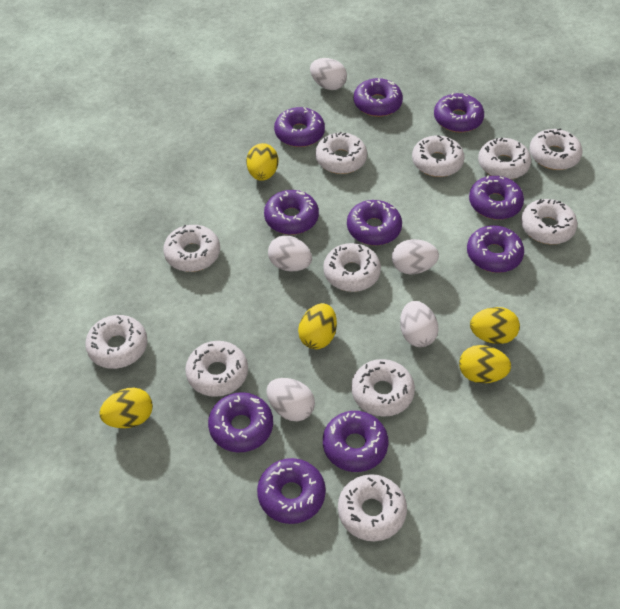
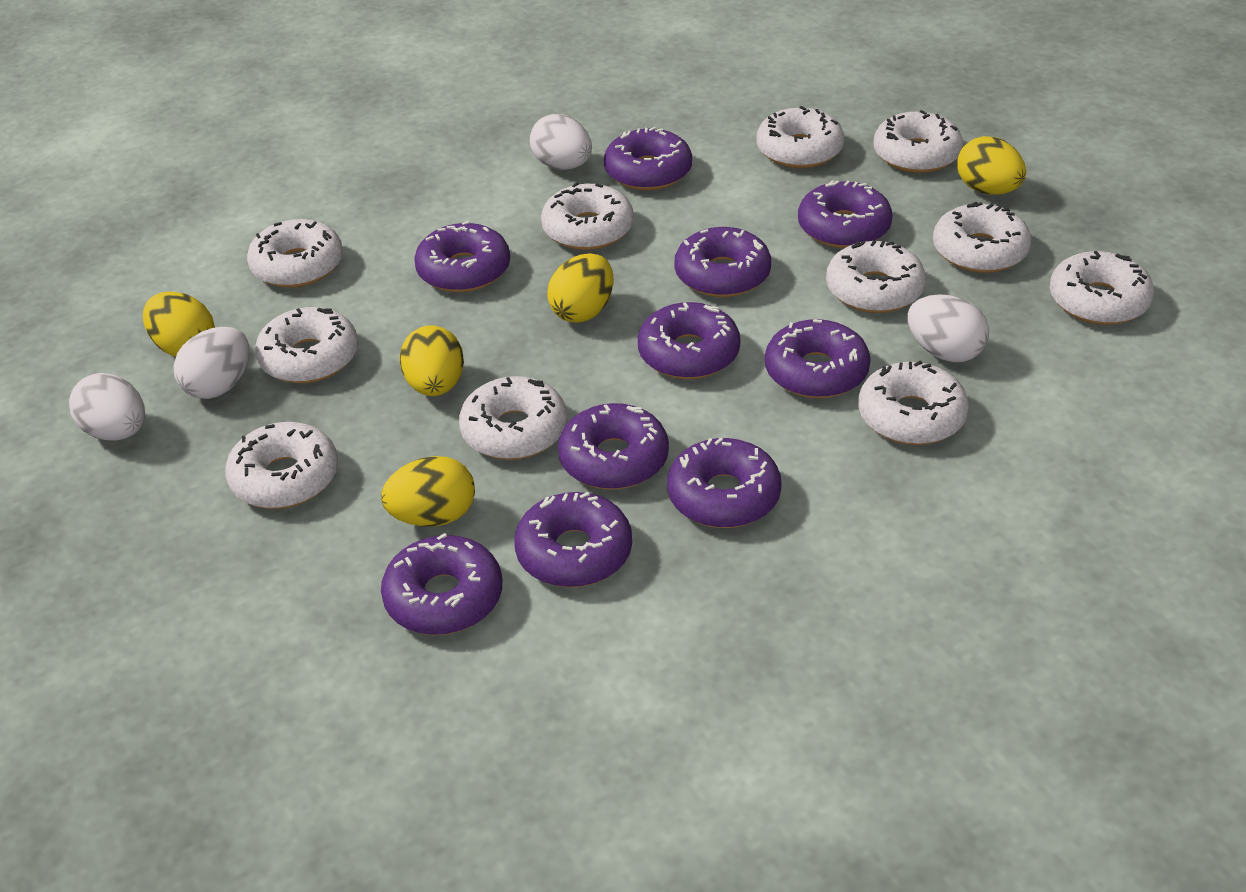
white egg: 5 -> 4

